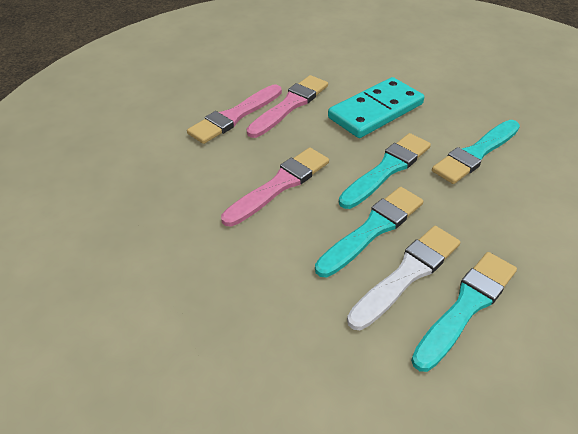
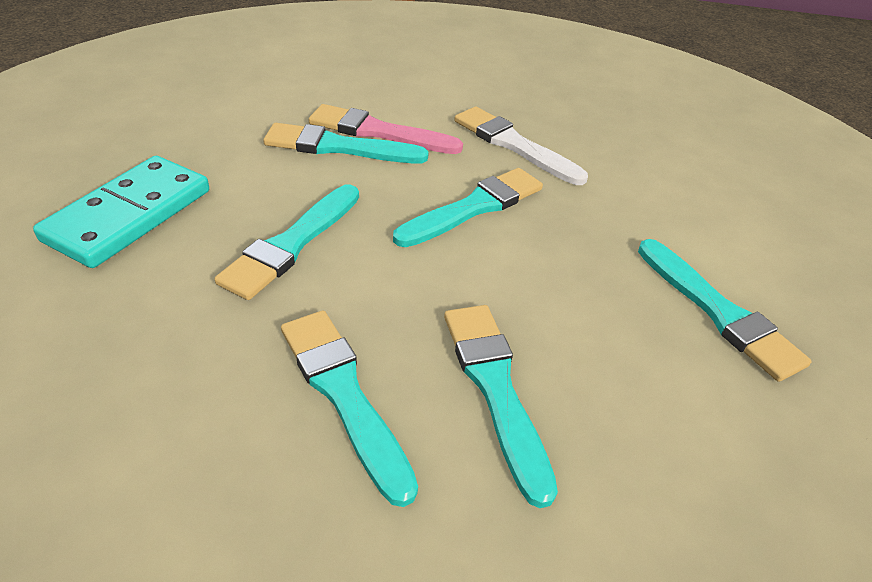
pink brush: 3 -> 1
turquoise brush: 4 -> 6

